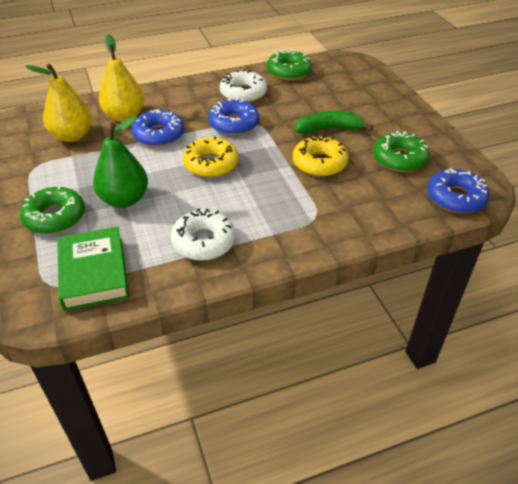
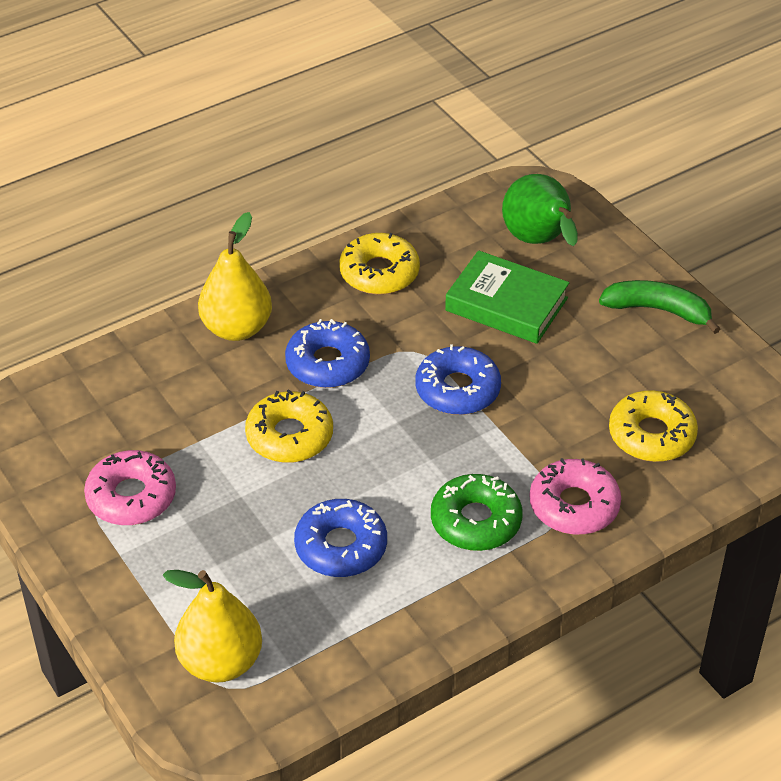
green donut: 3 -> 1
pink donut: 0 -> 2
white donut: 2 -> 0
yellow donut: 2 -> 3

